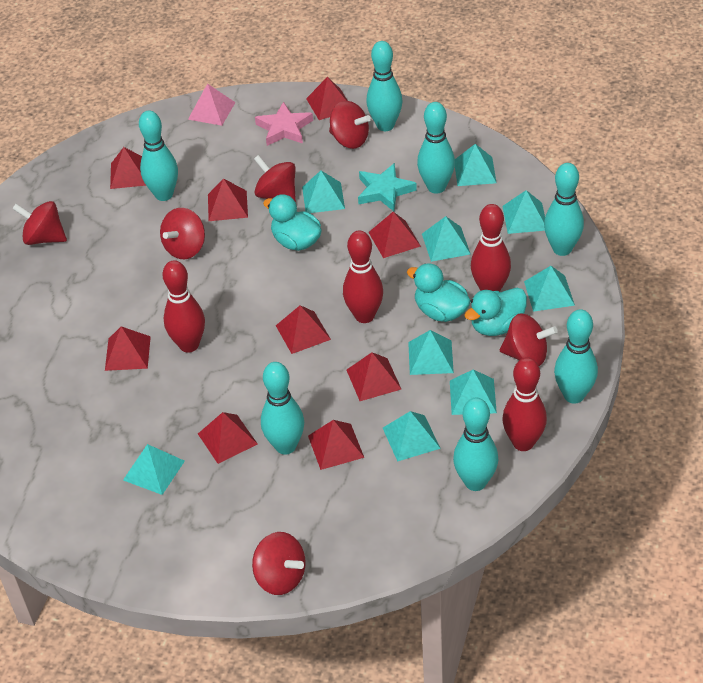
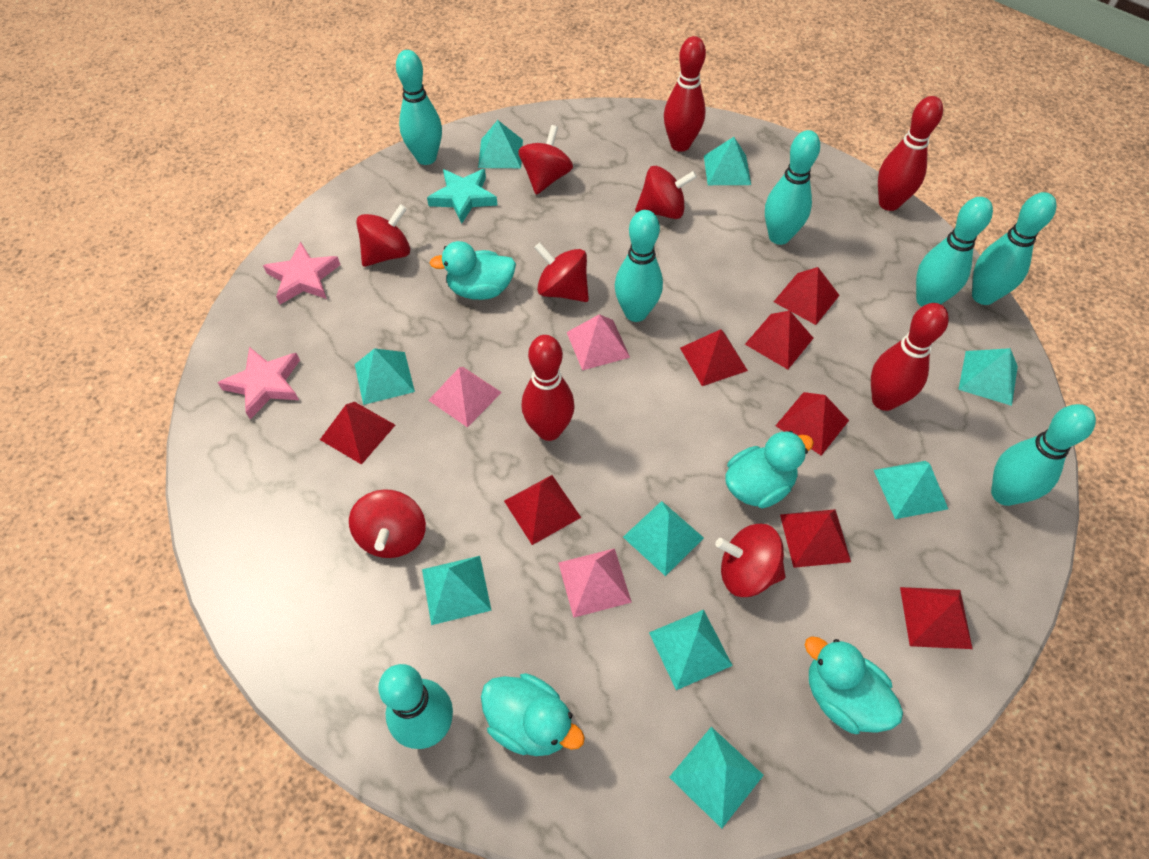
pink pyramid: 1 -> 3
pink star: 1 -> 2
red pyramid: 9 -> 8
turquoise duck: 3 -> 4

